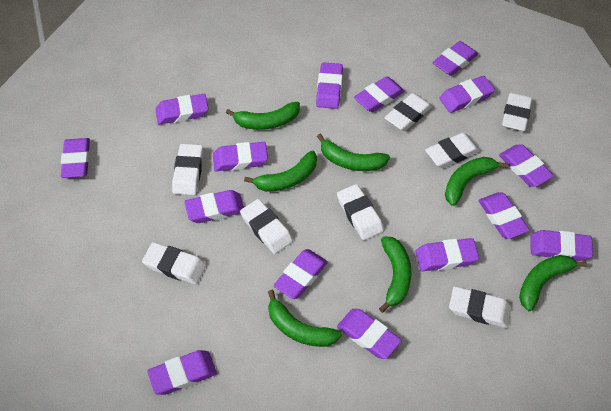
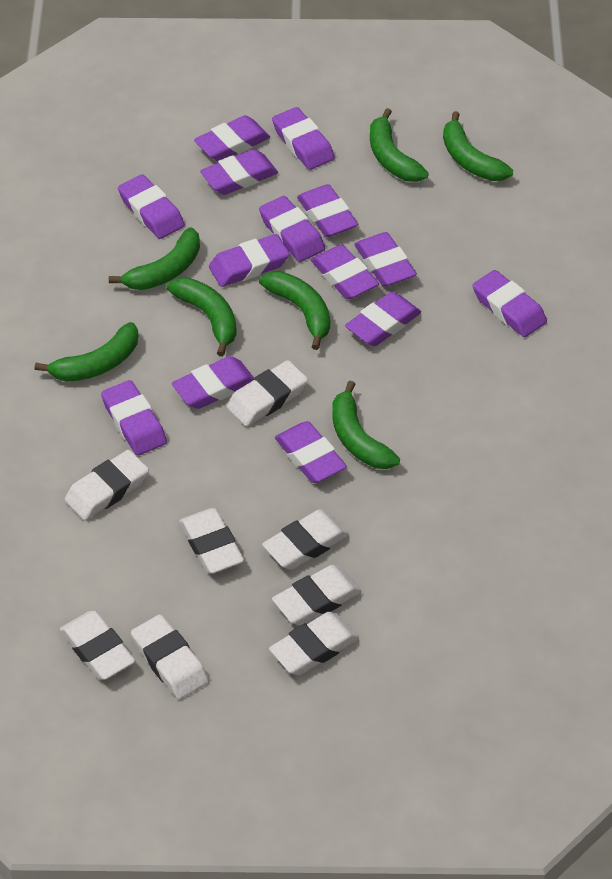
purple eraser: 15 -> 14

